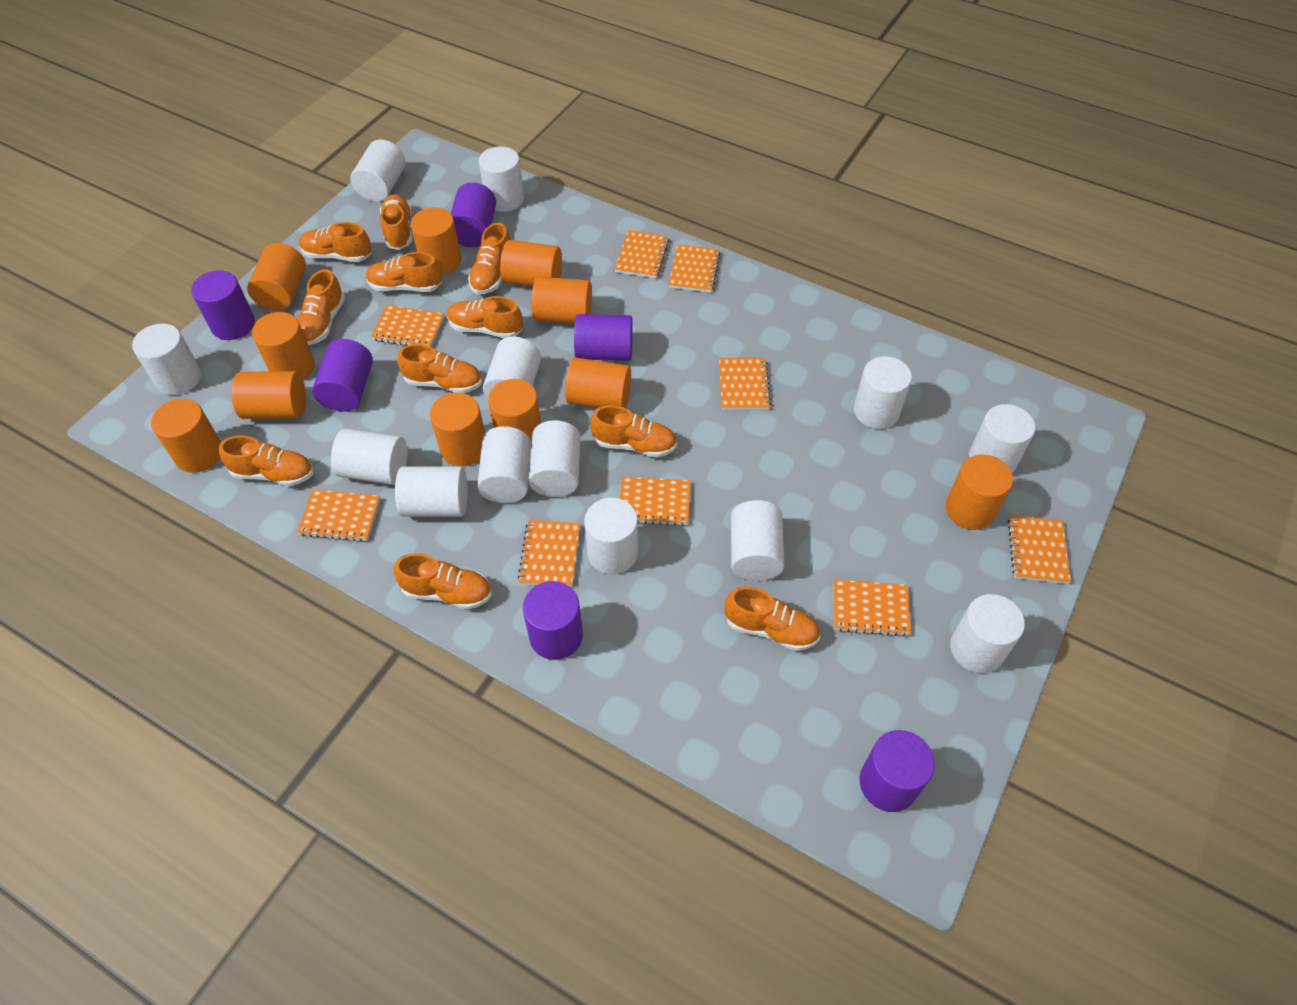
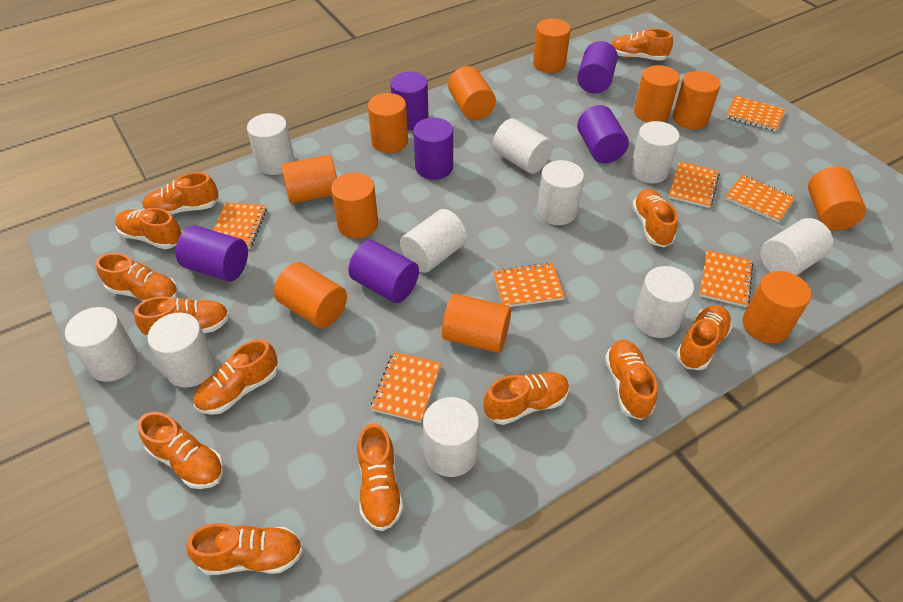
orange notebook: 9 -> 7
orange shoe: 11 -> 13
white cylinder: 13 -> 10

